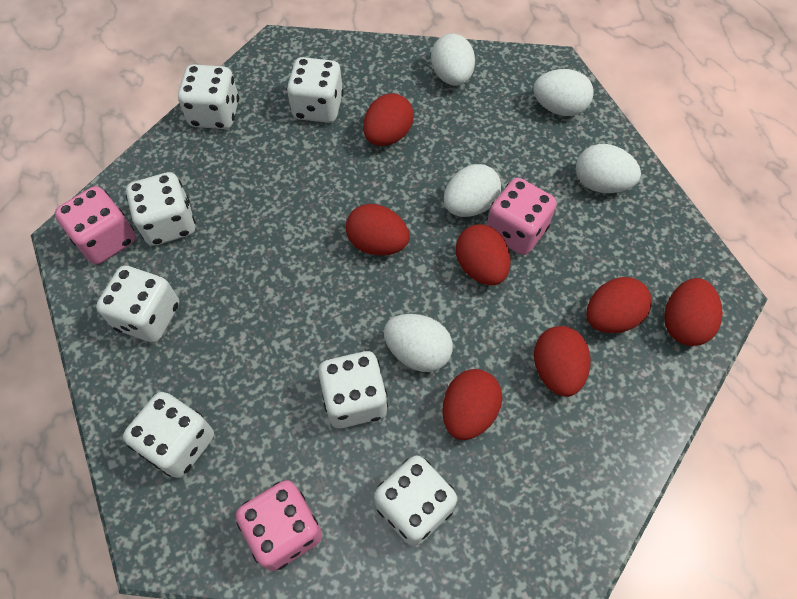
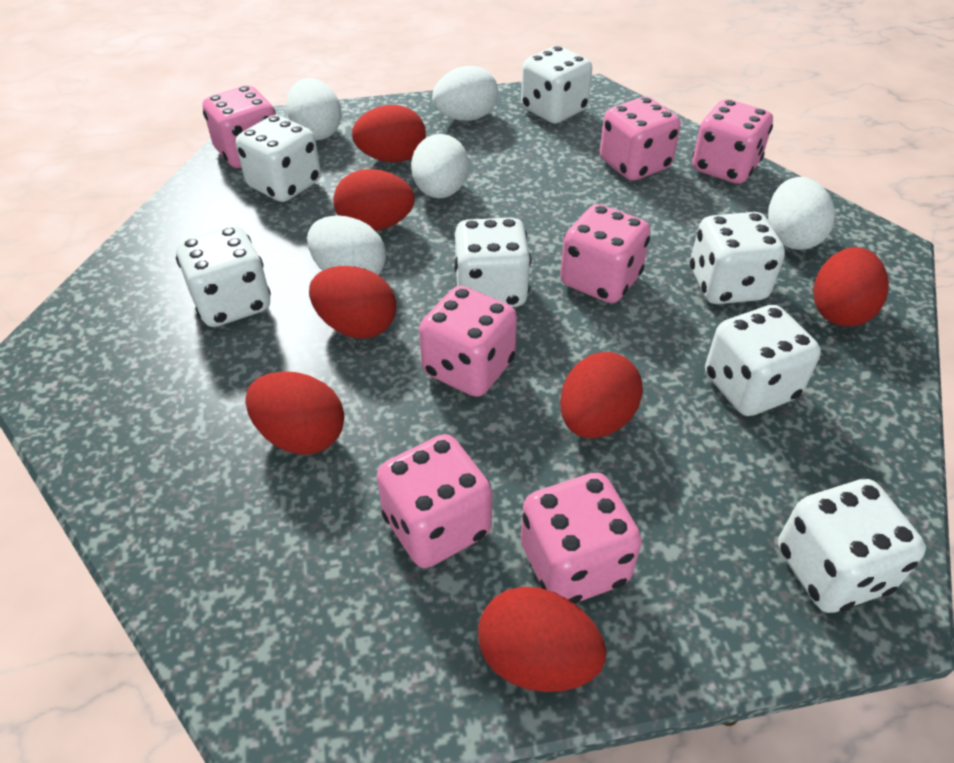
pink dice: 3 -> 7

